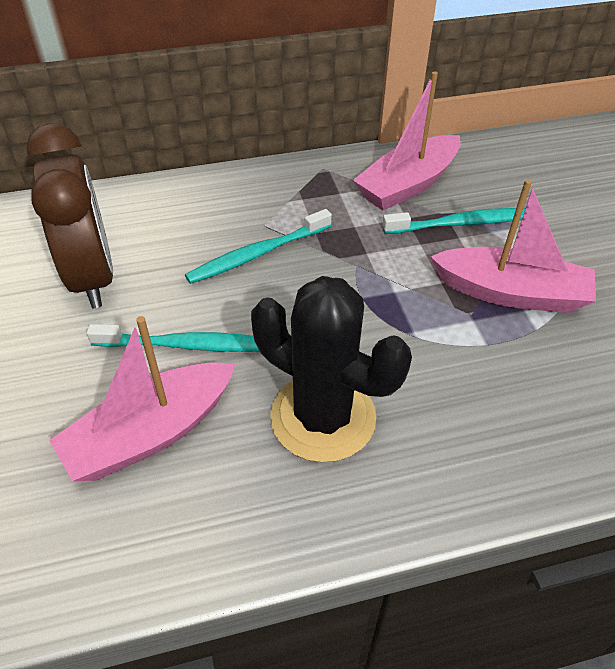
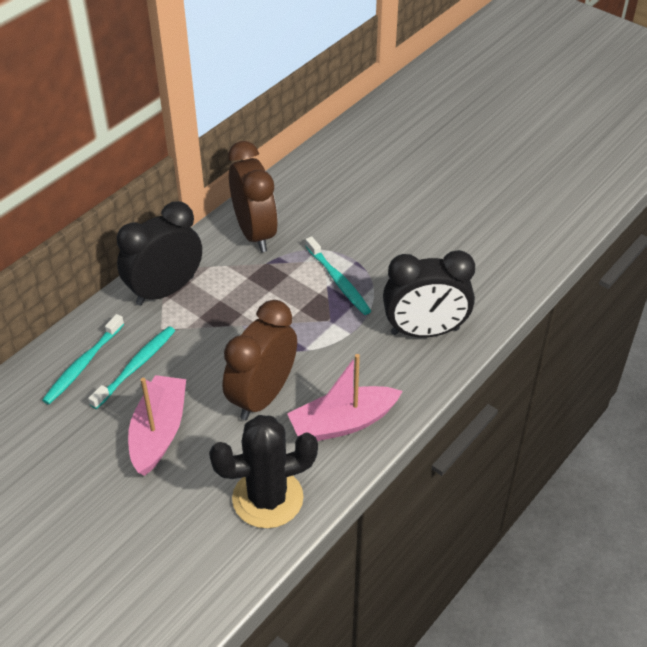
black clock: 0 -> 2
brown clock: 1 -> 2
pink boat: 3 -> 2

